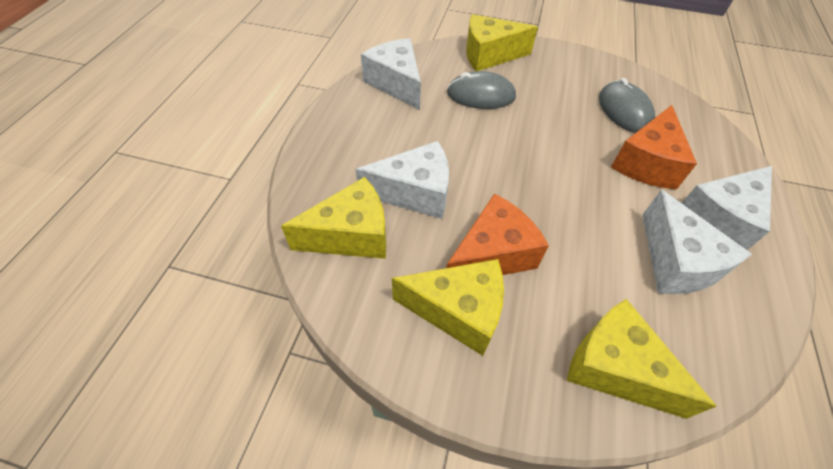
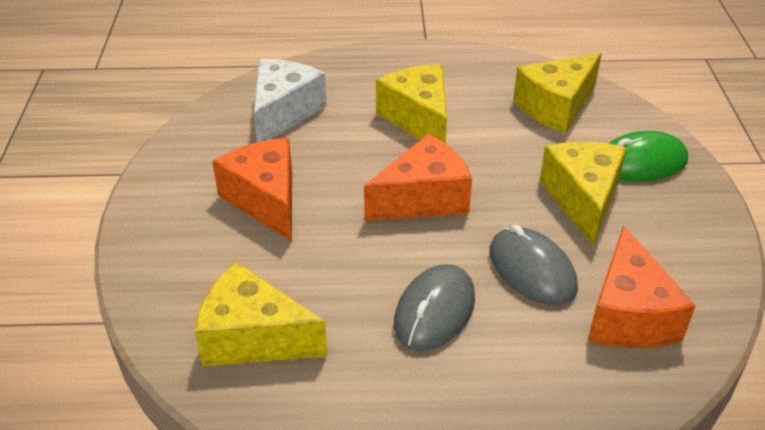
green mouse: 0 -> 1
orange cheese: 2 -> 3
white cheese: 4 -> 1

